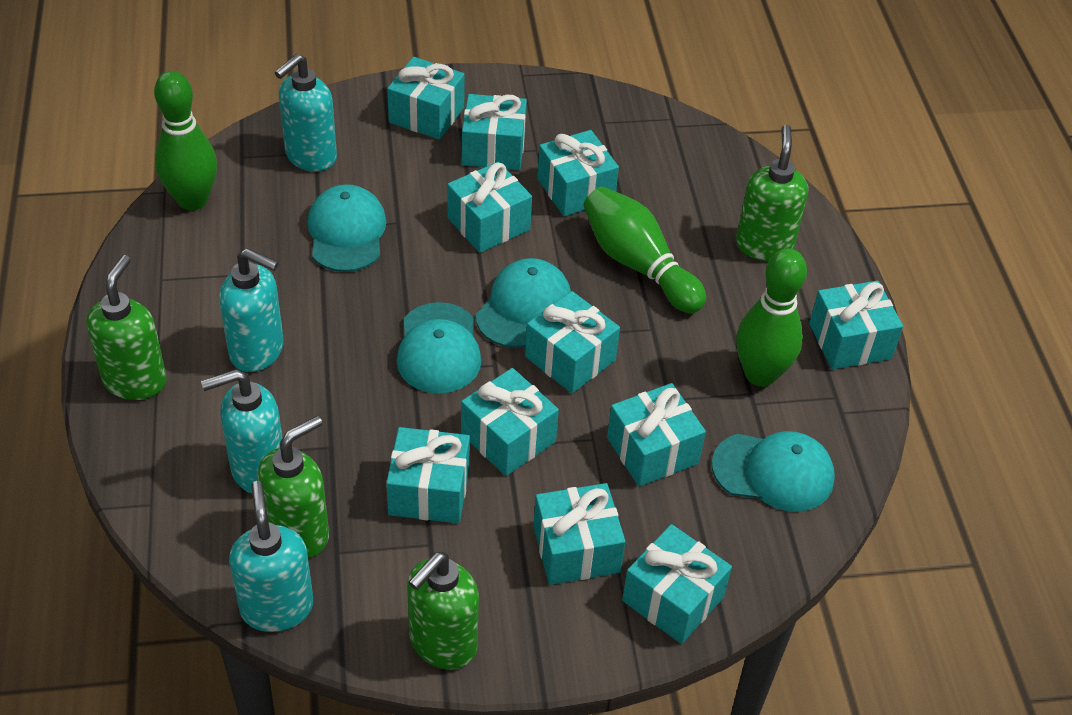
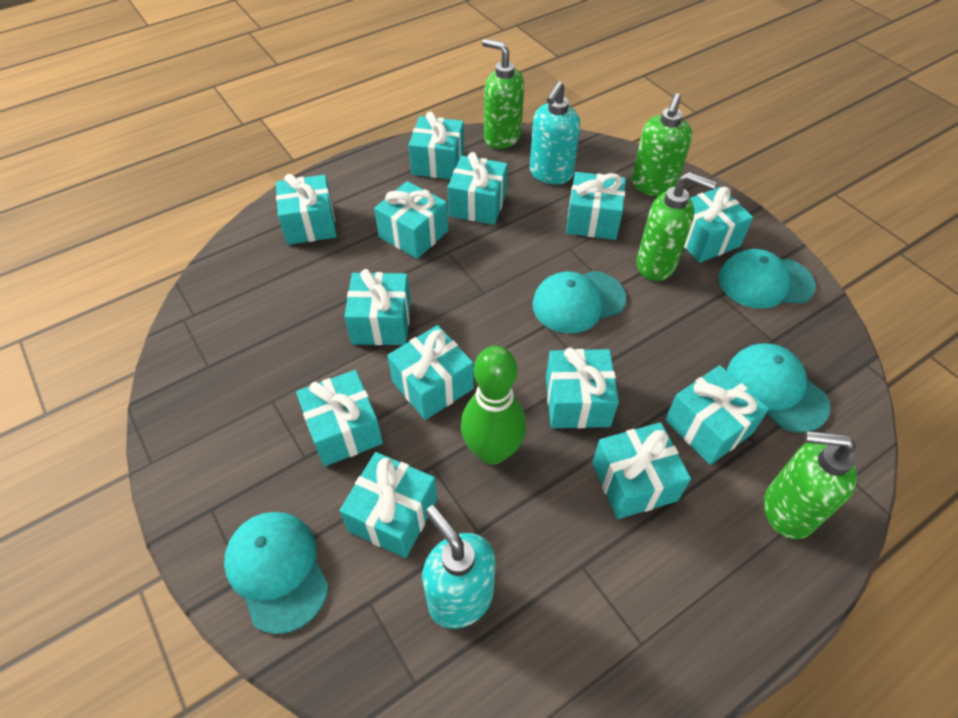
green bowling pin: 3 -> 1
turquoise gift: 11 -> 13
turquoise soap dispenser: 4 -> 2

